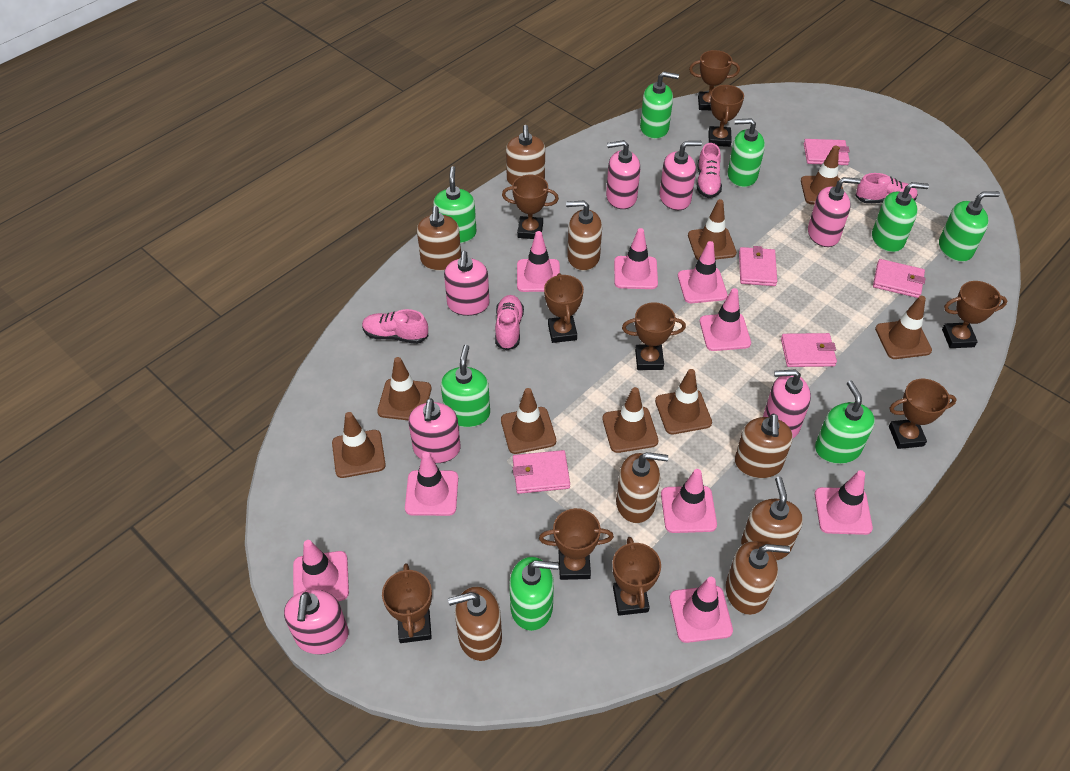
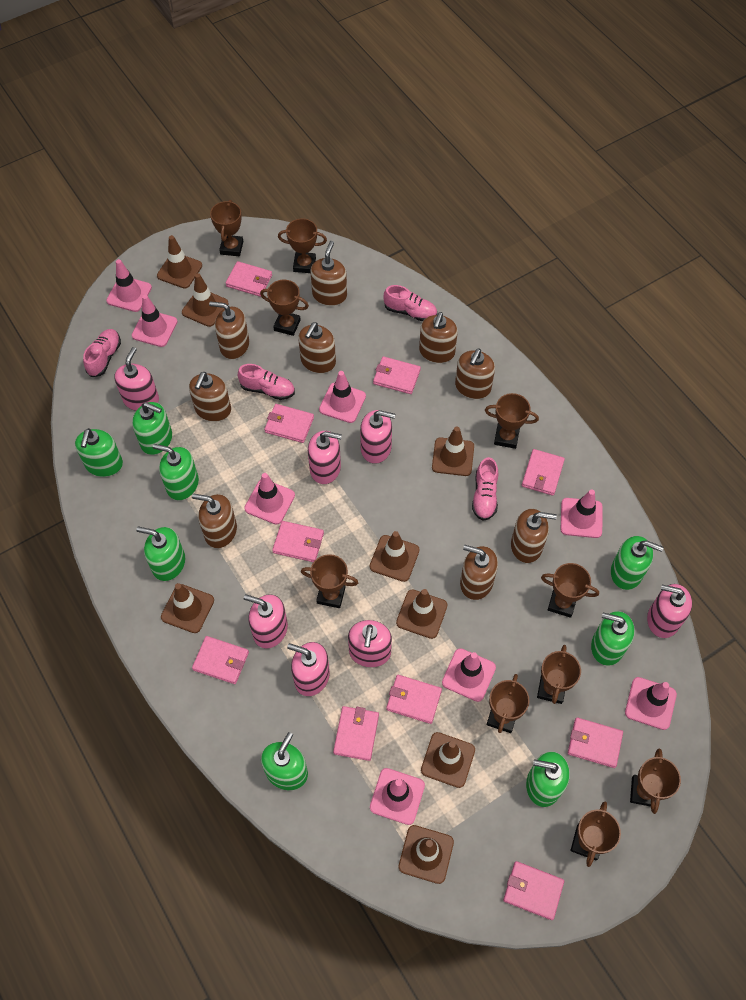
brown soap dispenser: 8 -> 9
pink traffic cone: 9 -> 8
pink wallet: 5 -> 10

